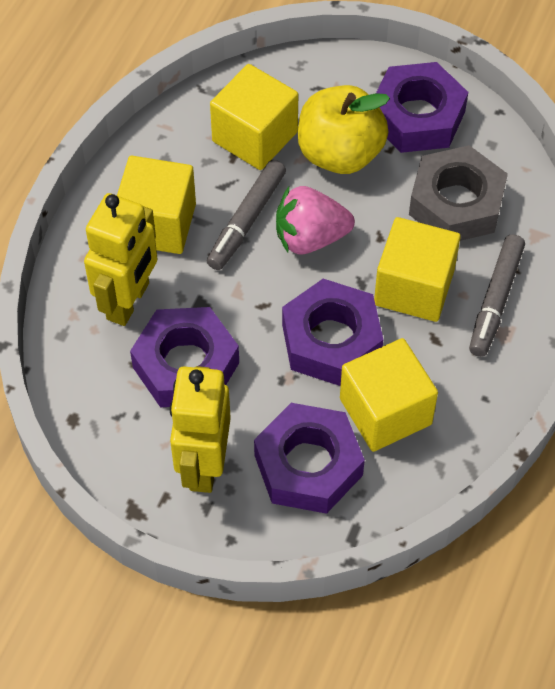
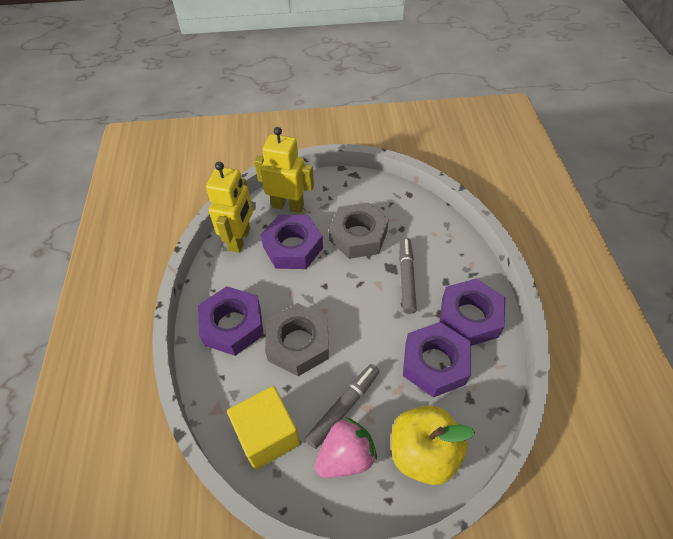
grey nut: 1 -> 2
yellow cube: 4 -> 1

